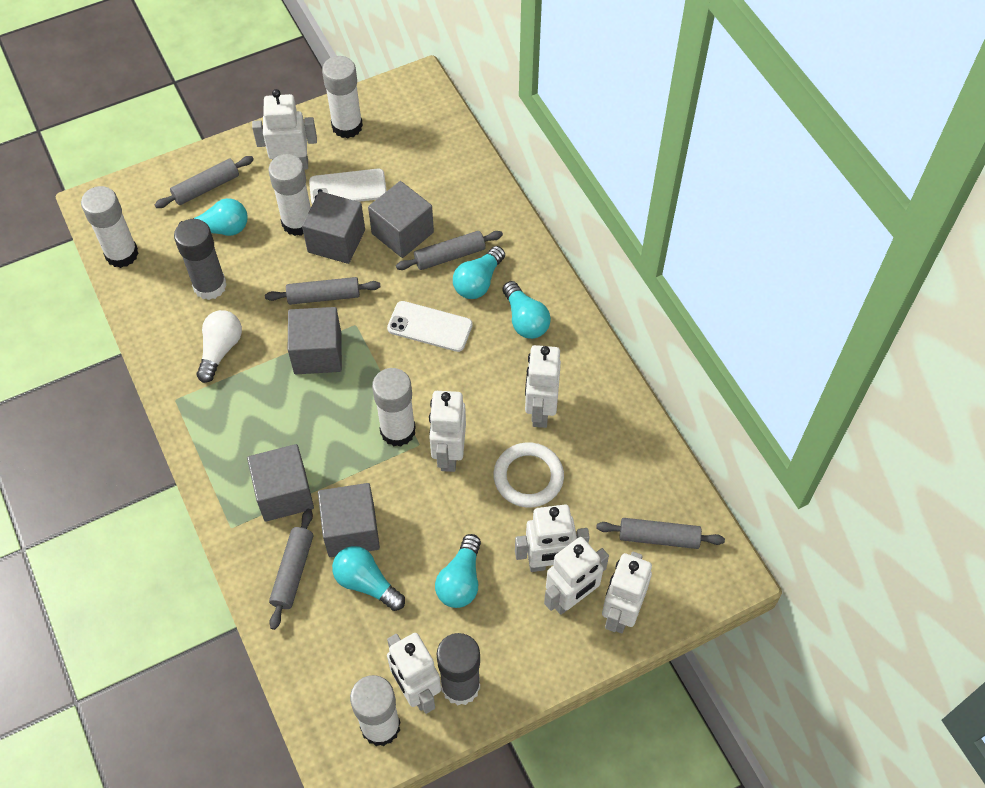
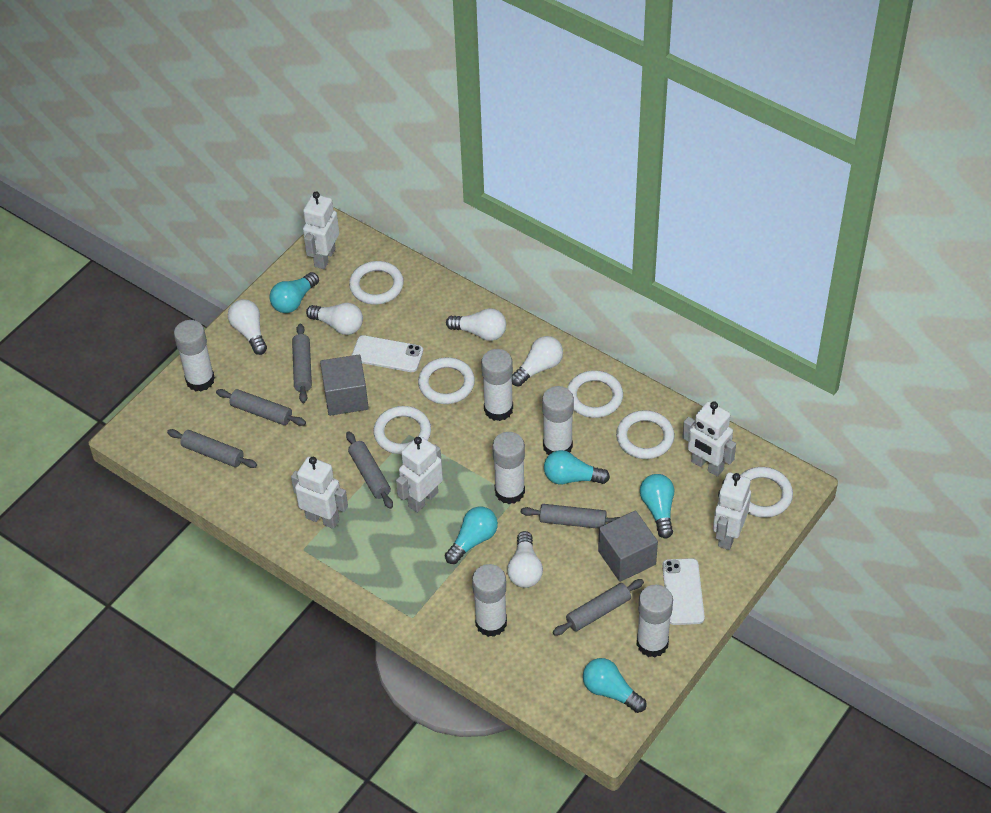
grey cube: 5 -> 2
grey glue stick: 2 -> 0
grey rolling pin: 5 -> 6
white glue stick: 5 -> 6
white light bulb: 1 -> 5
white ring: 1 -> 6
white robot: 7 -> 5

